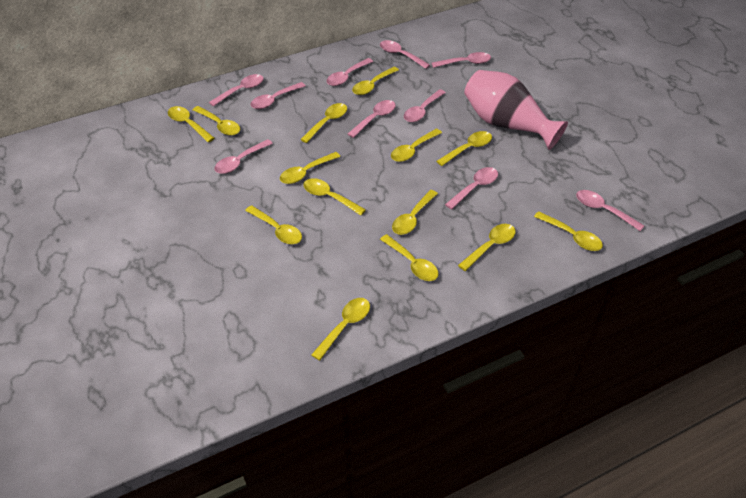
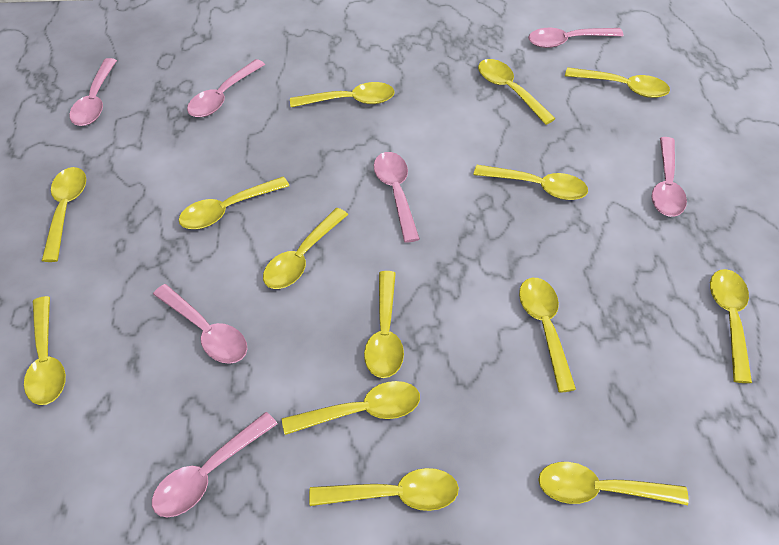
pink spoon: 10 -> 7
pink vase: 1 -> 0

